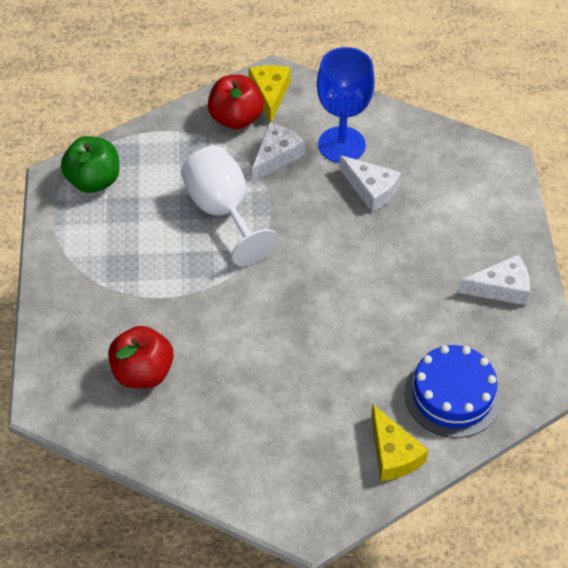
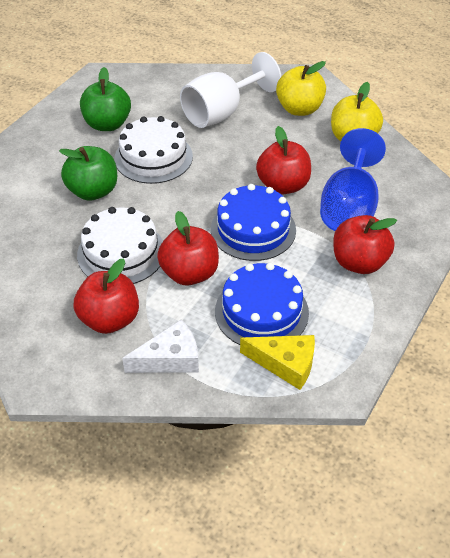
blue cake: 1 -> 2
green apple: 1 -> 2
red apple: 2 -> 4
white cake: 0 -> 2
white cheese: 3 -> 1
yellow apple: 0 -> 2
yellow cheese: 2 -> 1

